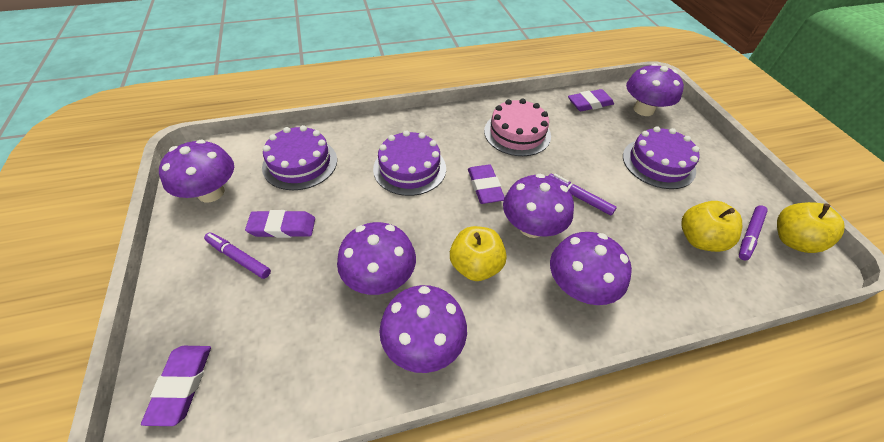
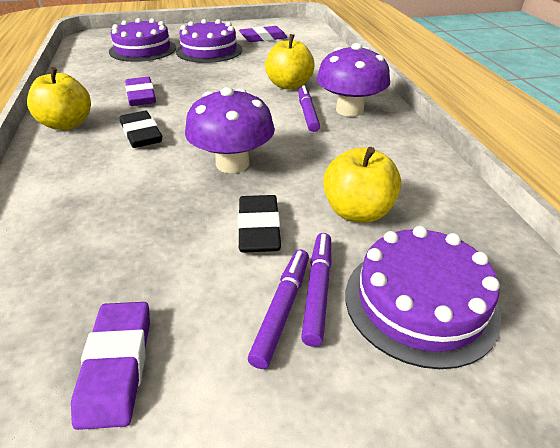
black eraser: 0 -> 2
pink cake: 1 -> 0
purple eraser: 4 -> 3
purple mushroom: 6 -> 2

